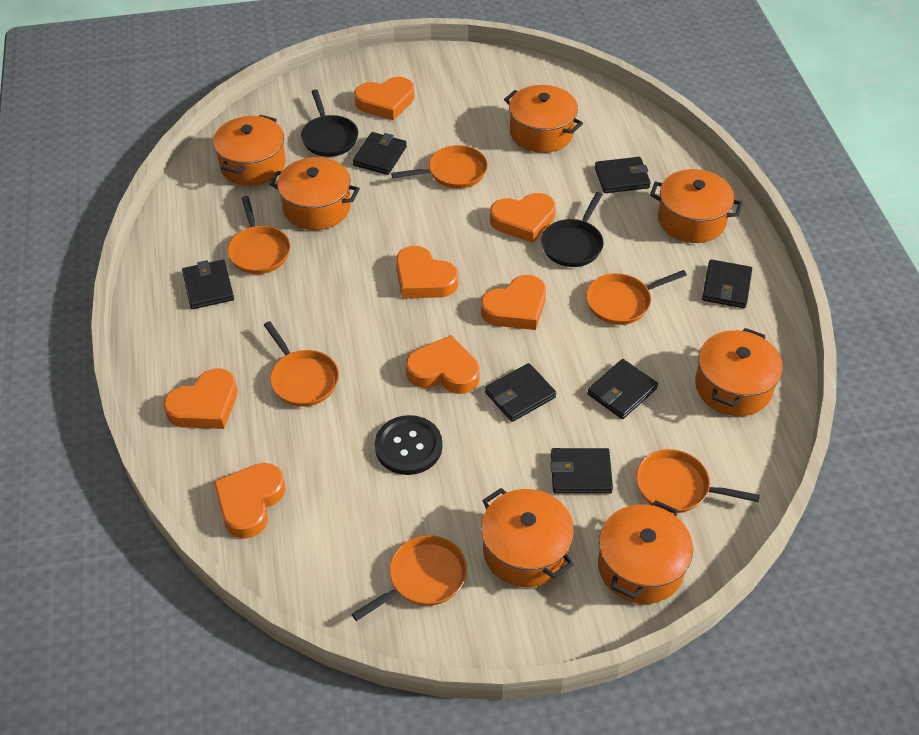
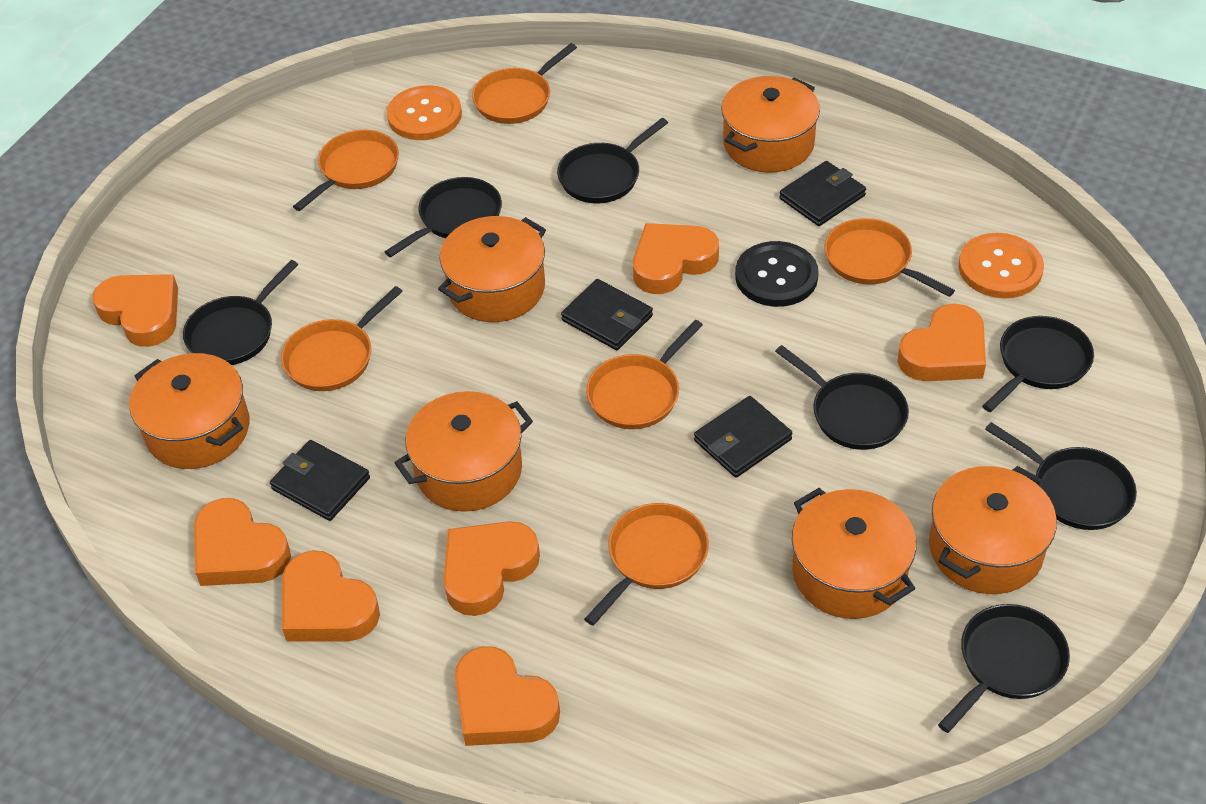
black pan: 2 -> 7
black wallet: 7 -> 4
orange button: 0 -> 2
orange pot: 7 -> 6

